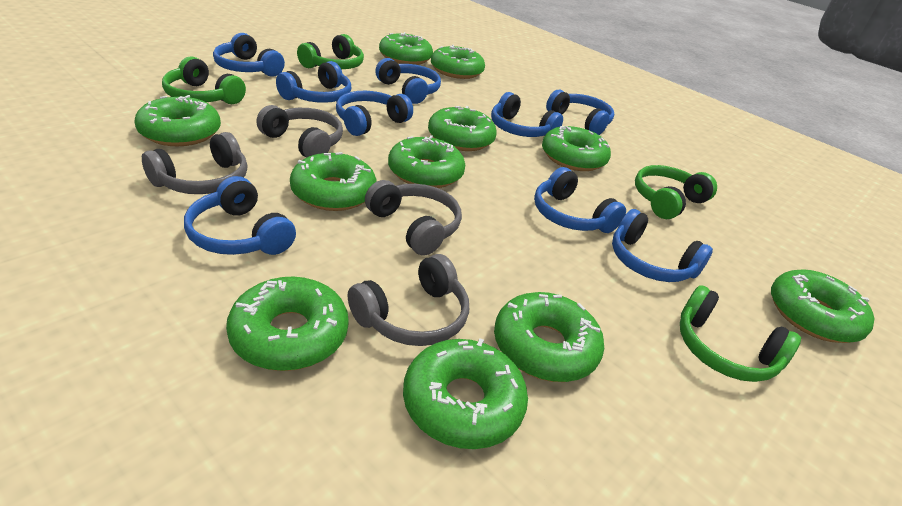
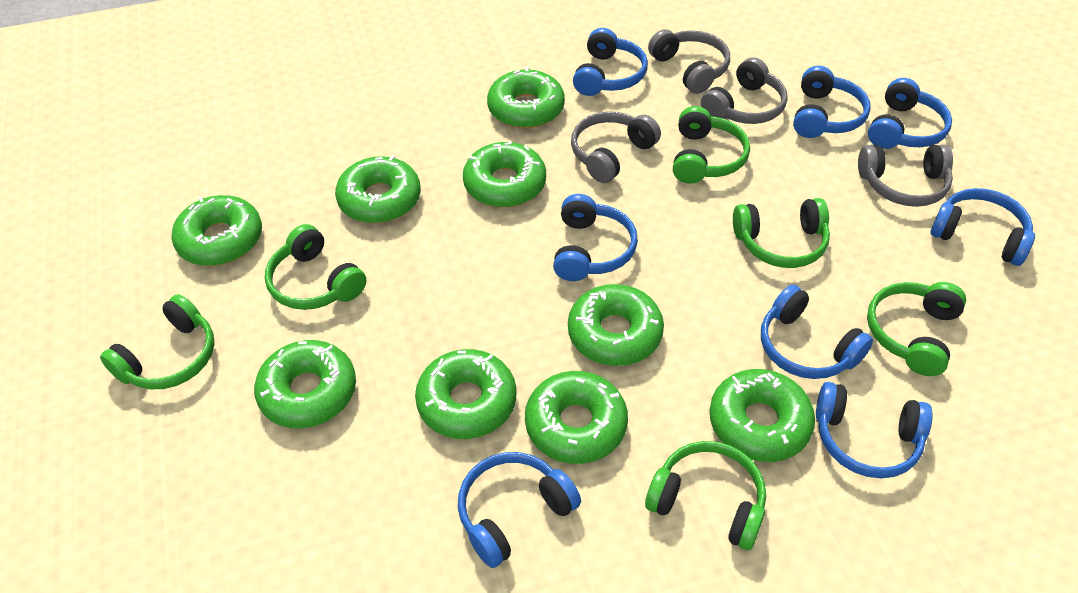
blue headphones: 9 -> 8
green donut: 11 -> 9
green headphones: 4 -> 6

